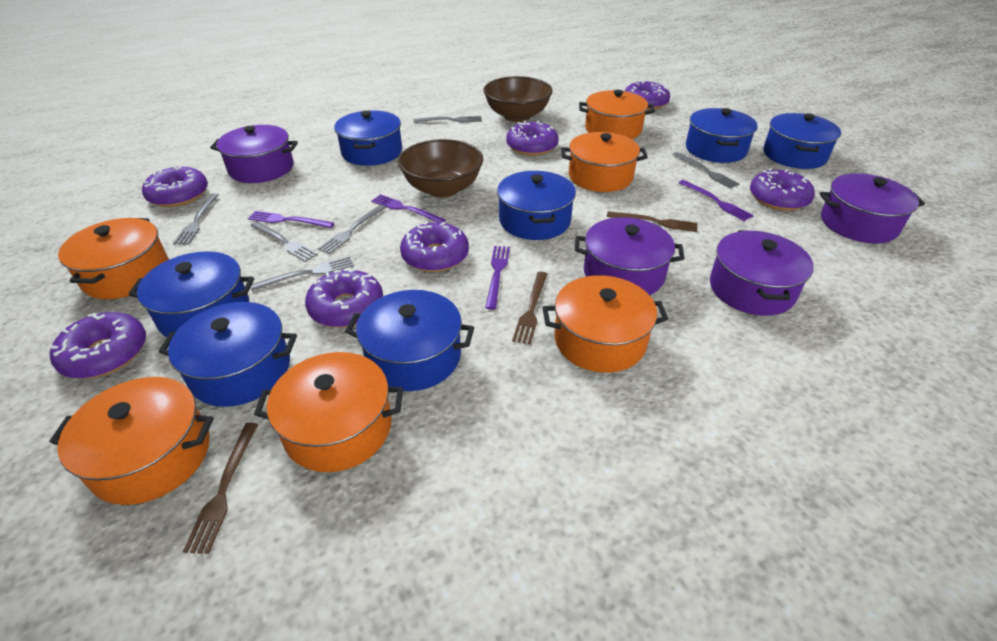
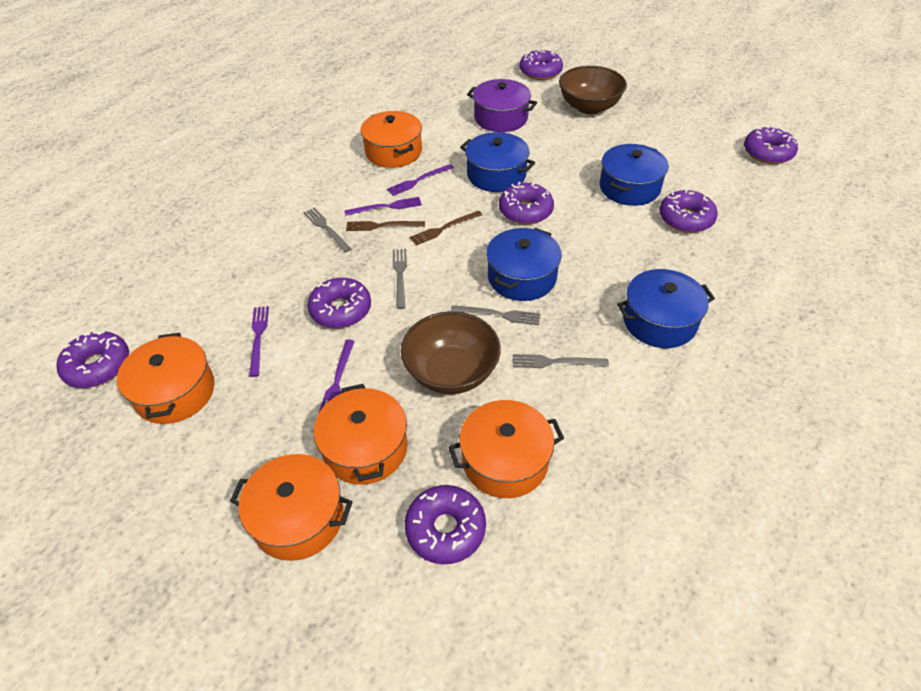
blue pot: 7 -> 4
brown fork: 3 -> 2
grey fork: 6 -> 4
orange pot: 6 -> 5
purple pot: 4 -> 1

